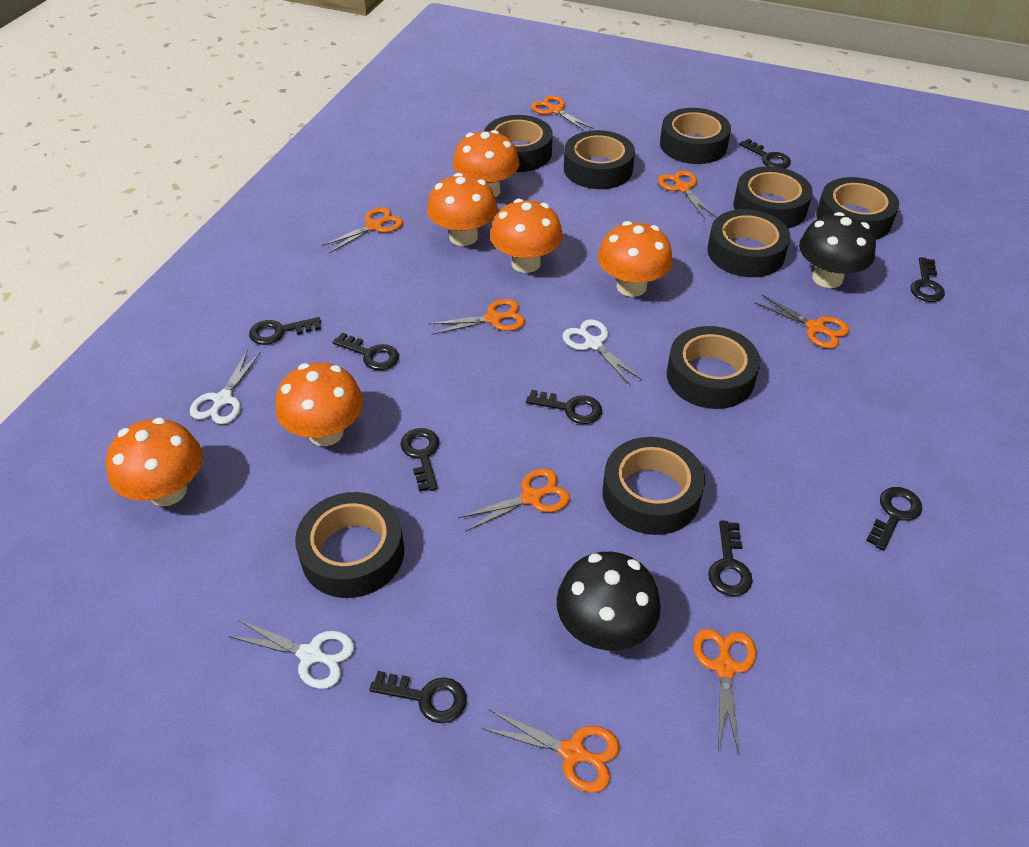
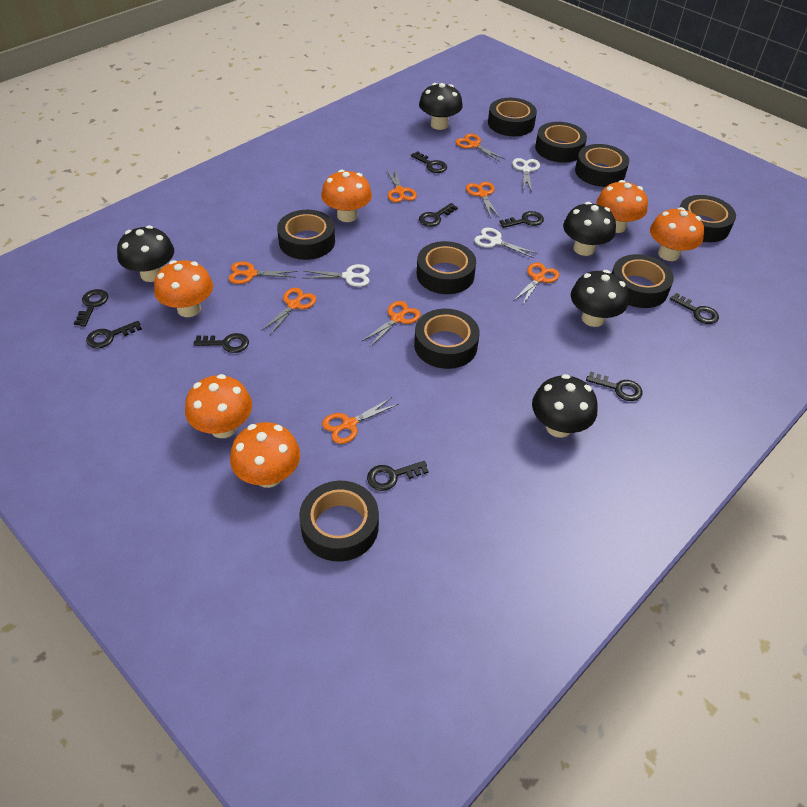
black mushroom: 2 -> 5

